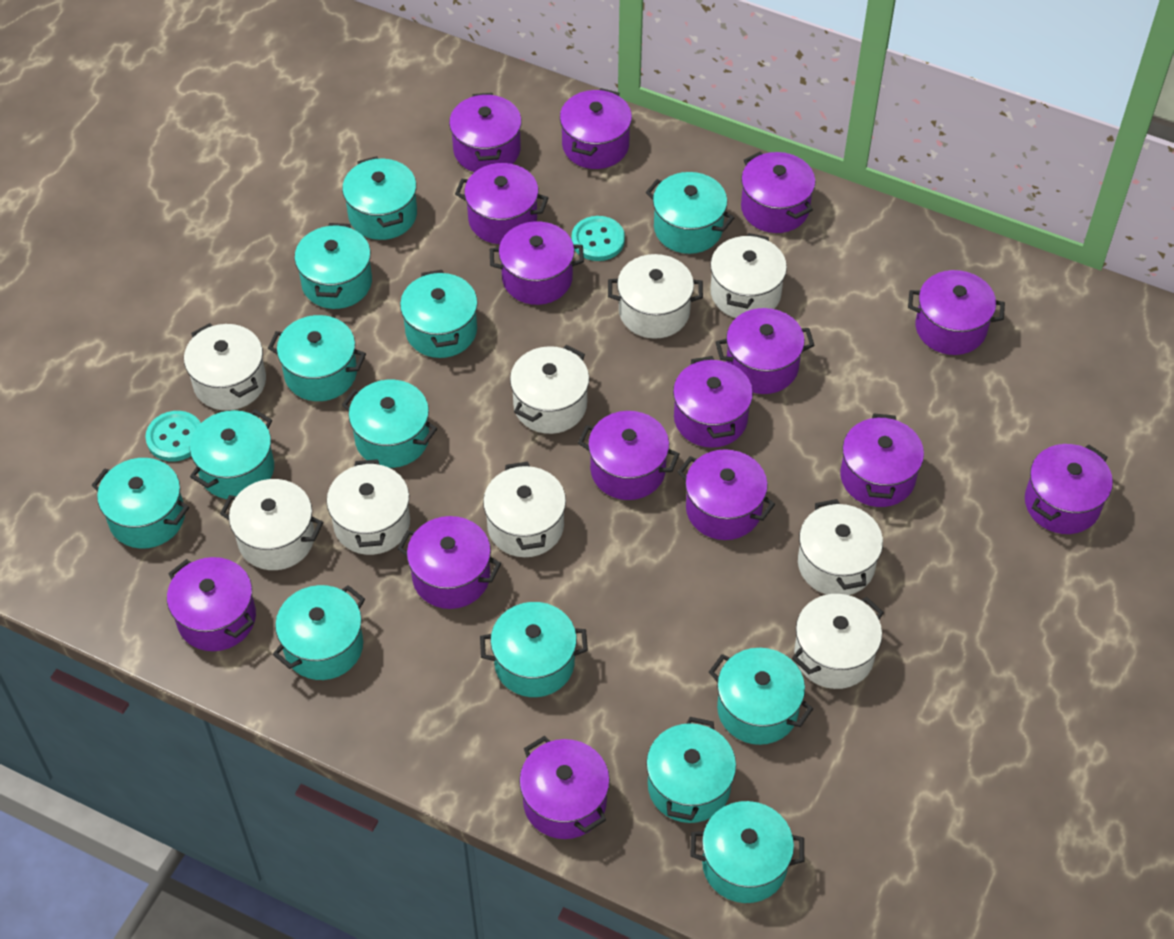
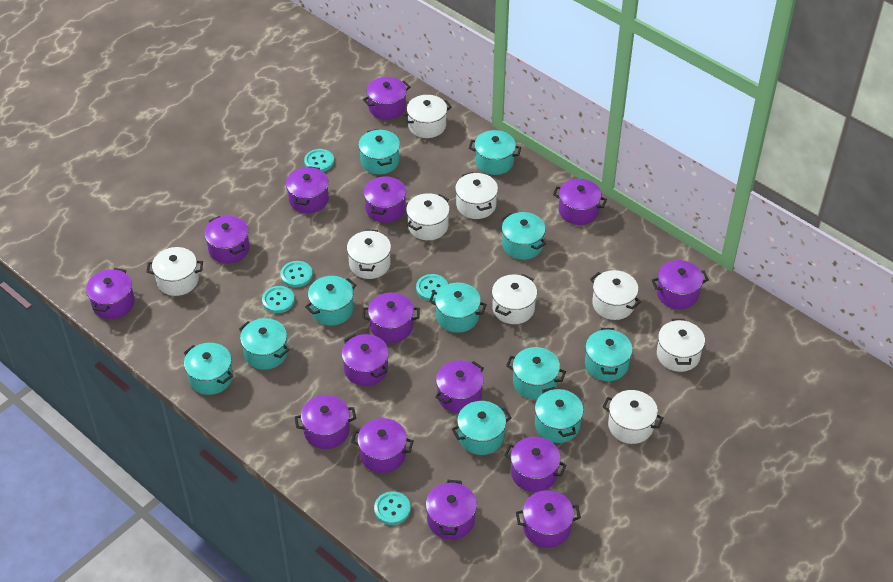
turquoise button: 2 -> 5
turquoise pot: 13 -> 11

